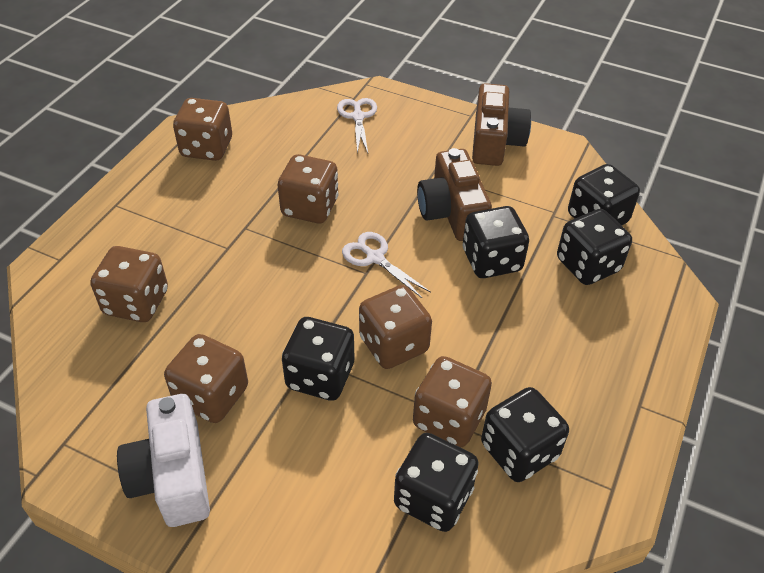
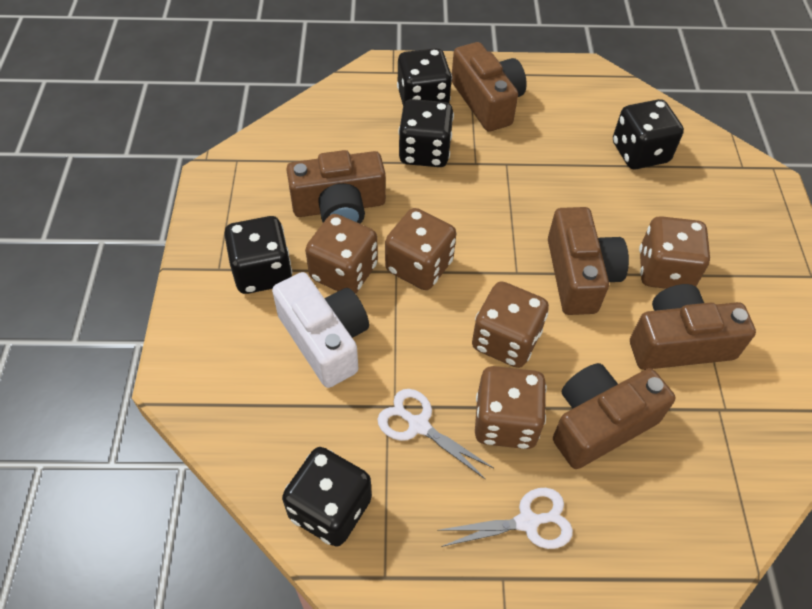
black dice: 6 -> 5
brown camera: 2 -> 5
brown dice: 6 -> 5

